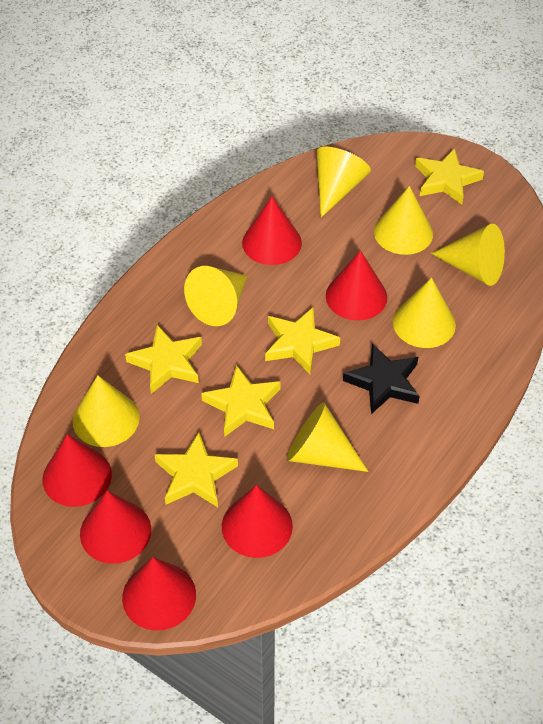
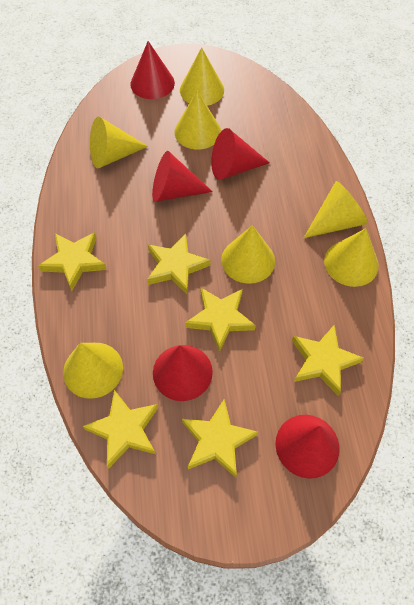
black star: 1 -> 0
red cone: 6 -> 5
yellow star: 5 -> 6

